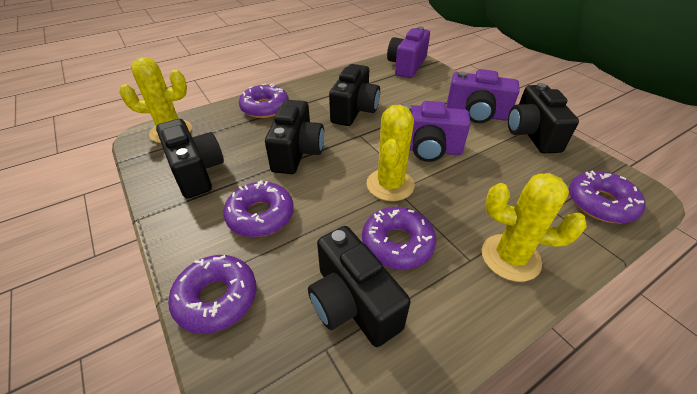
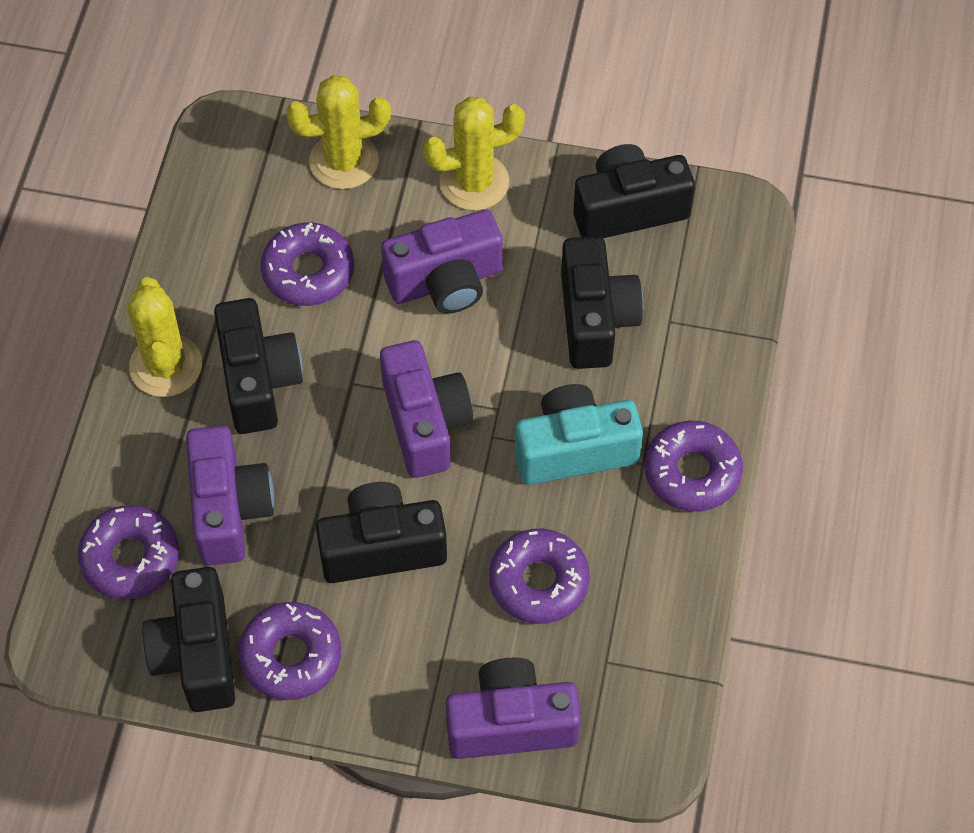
purple camera: 3 -> 4
turquoise camera: 0 -> 1

